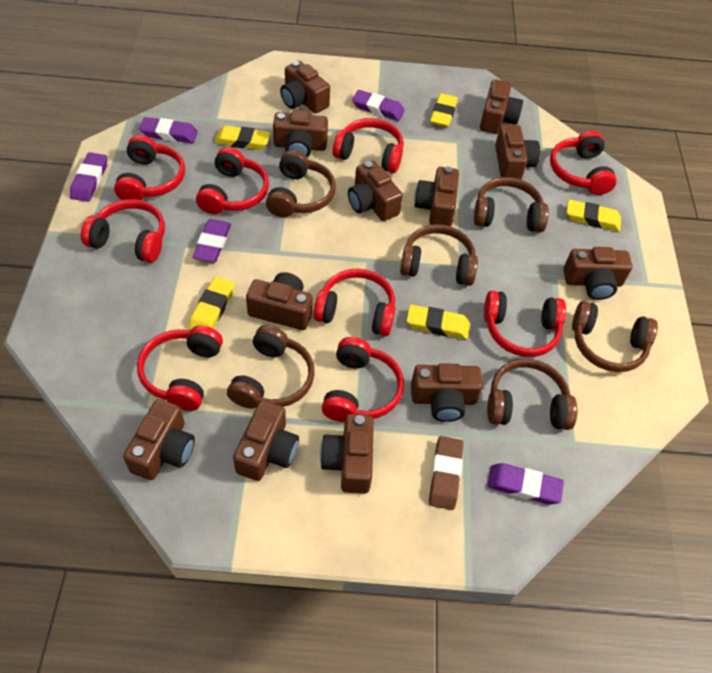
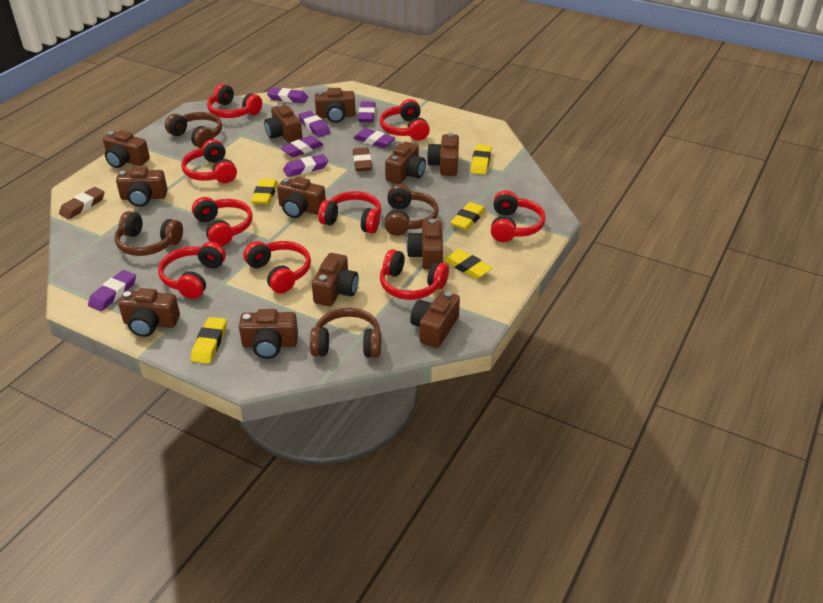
brown eraser: 1 -> 2
brown headphones: 6 -> 4
purple eraser: 5 -> 7

